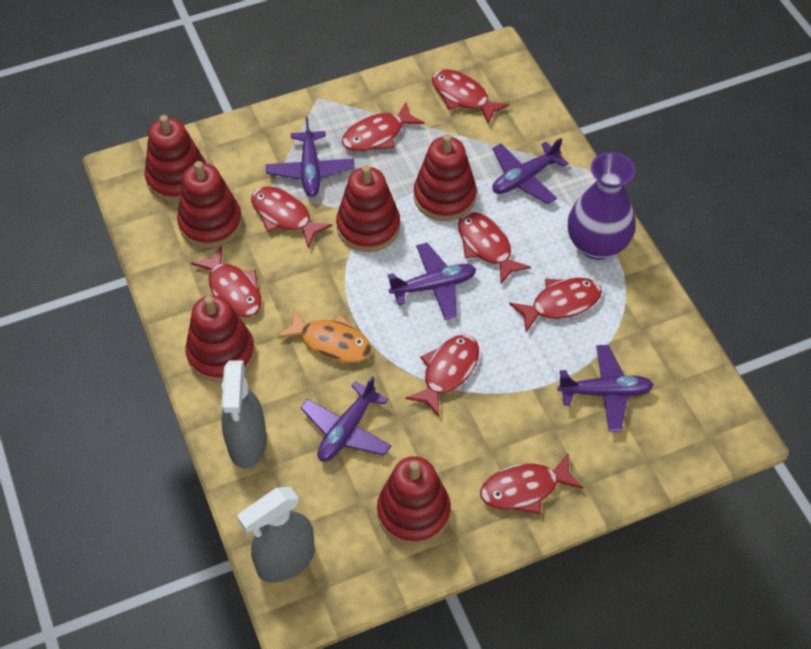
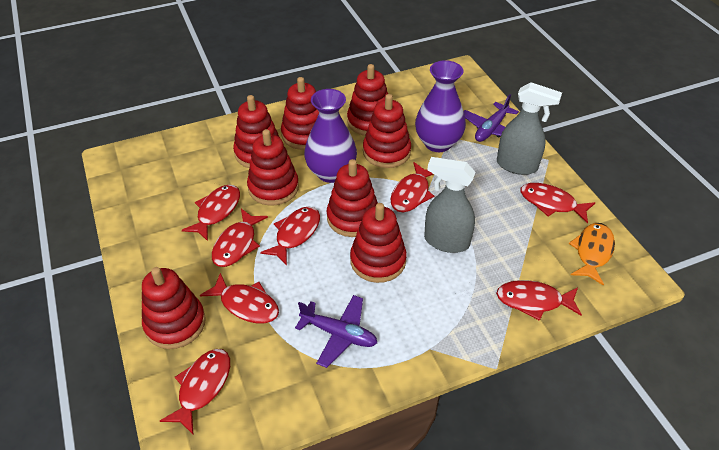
purple plane: 5 -> 2
purple vase: 1 -> 2
red stacking toy: 6 -> 8

